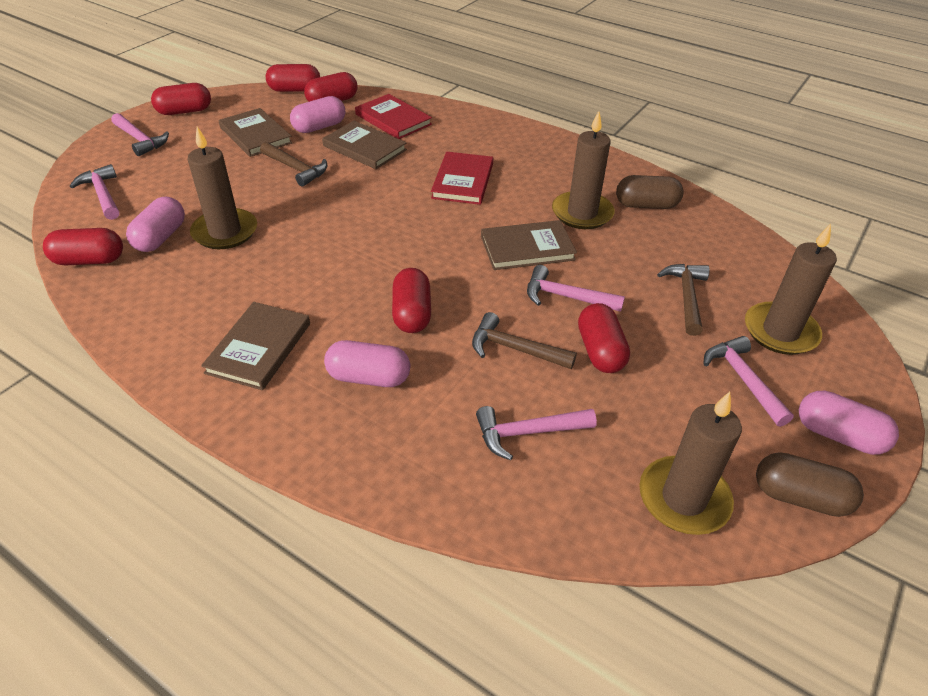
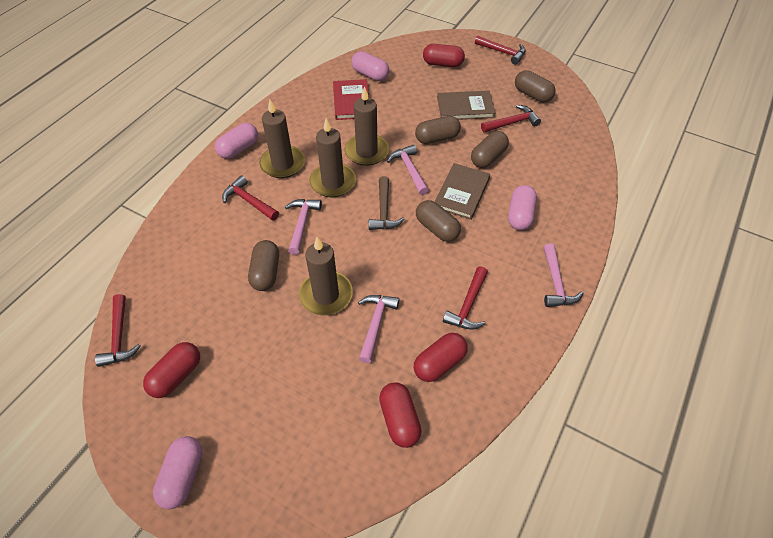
brown book: 4 -> 2
brown capsule: 2 -> 5
brown hammer: 3 -> 1
pink hammer: 5 -> 4
red book: 2 -> 1
red capsule: 6 -> 4
red hammer: 0 -> 5

